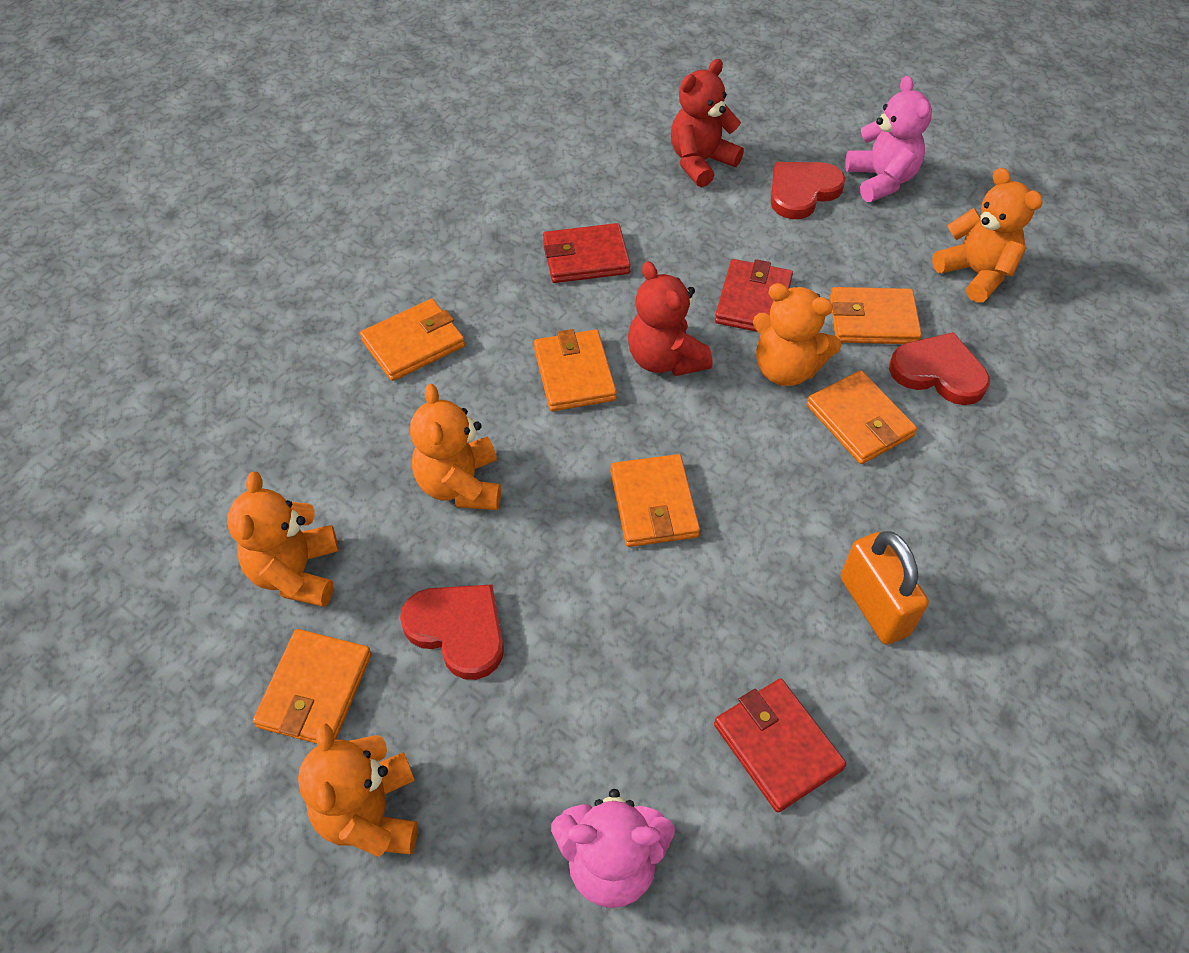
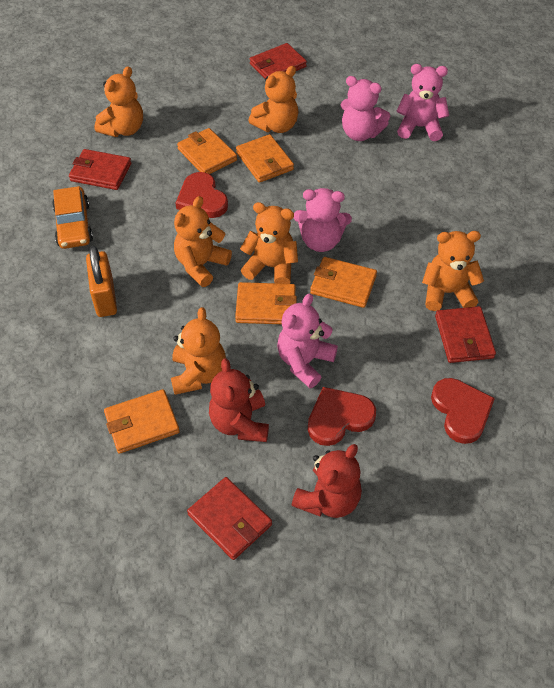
orange car: 0 -> 1
orange teddy bear: 5 -> 6
orange wallet: 6 -> 5
pink teddy bear: 2 -> 4
red wallet: 3 -> 4

